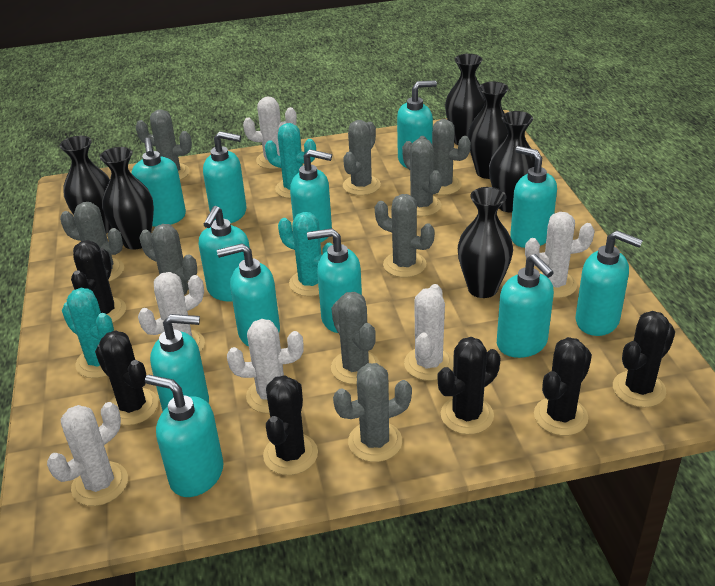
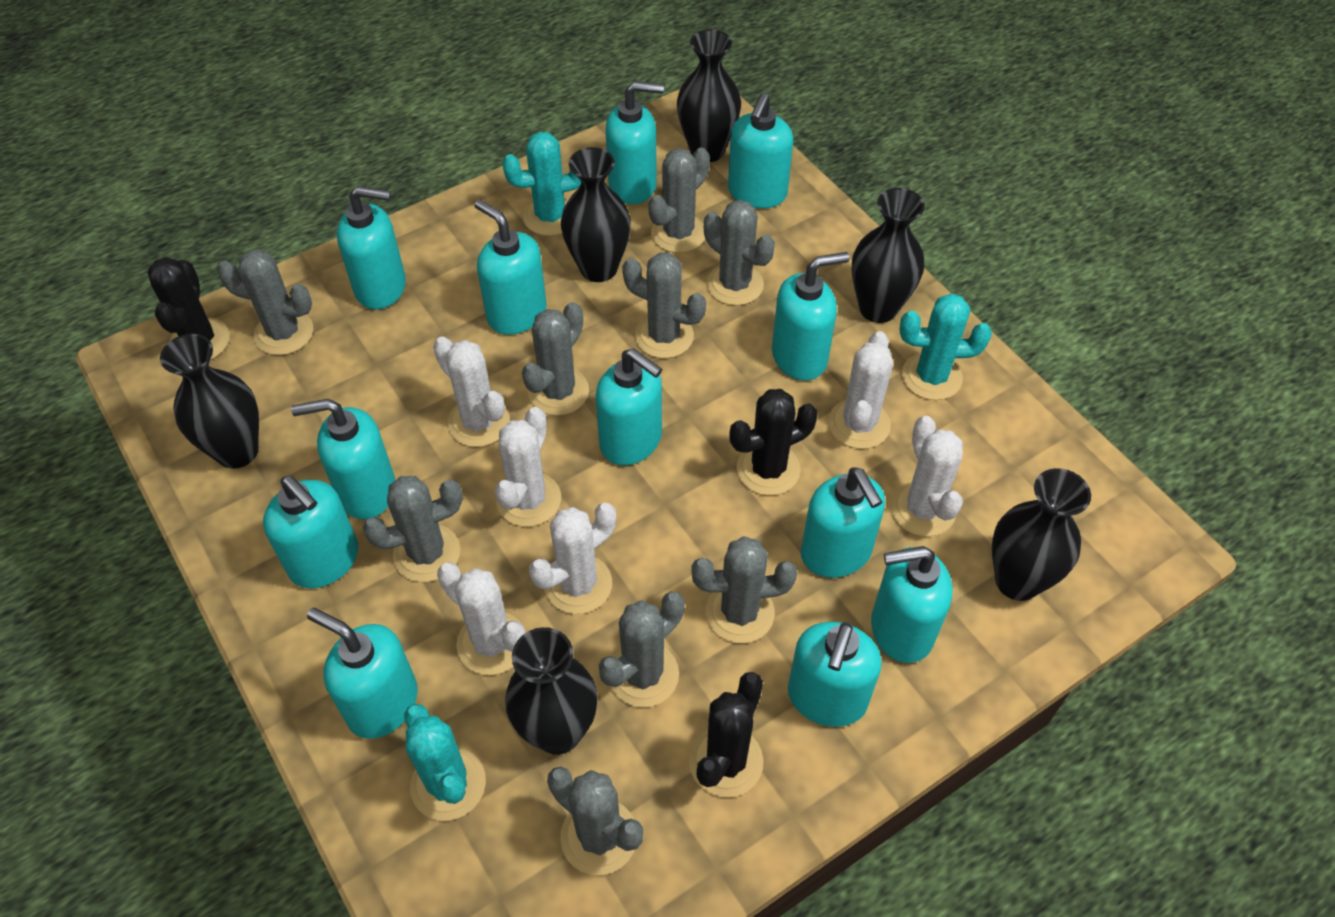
black cactus: 6 -> 3

